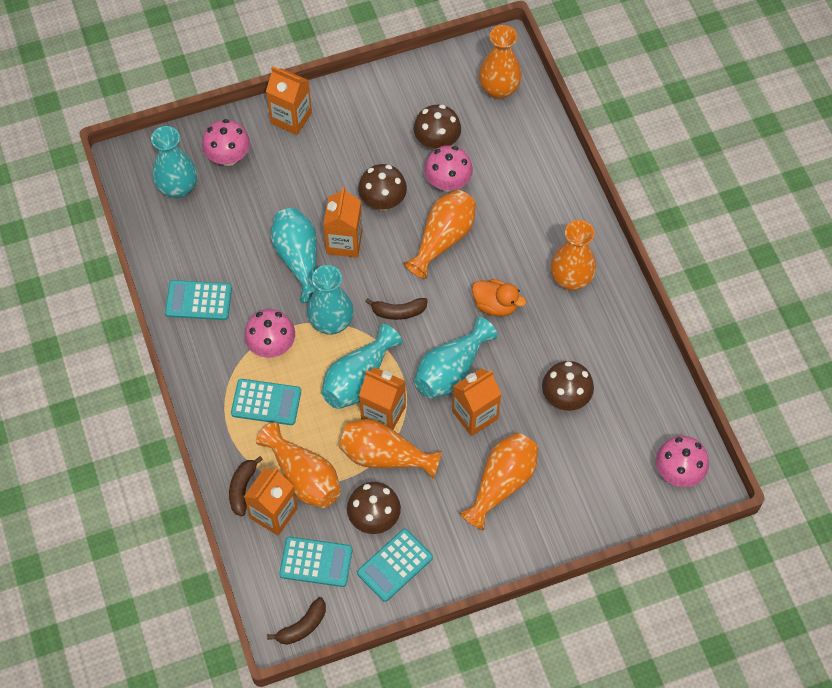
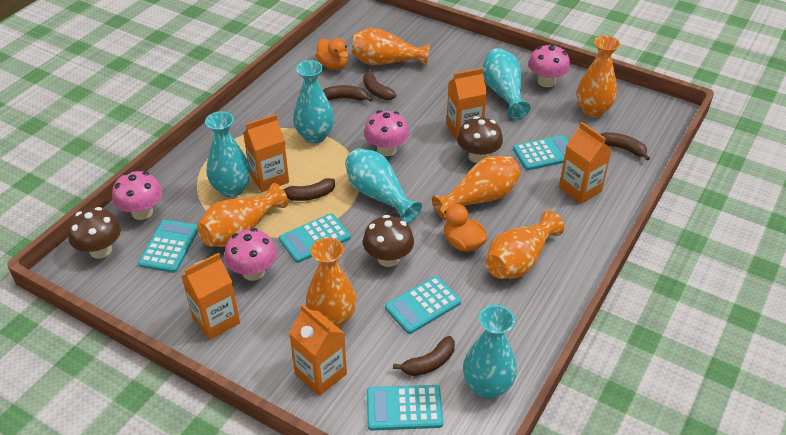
brown banana: 3 -> 5
brown mushroom: 4 -> 3
orange duck: 1 -> 2
turquoise calculator: 4 -> 5

